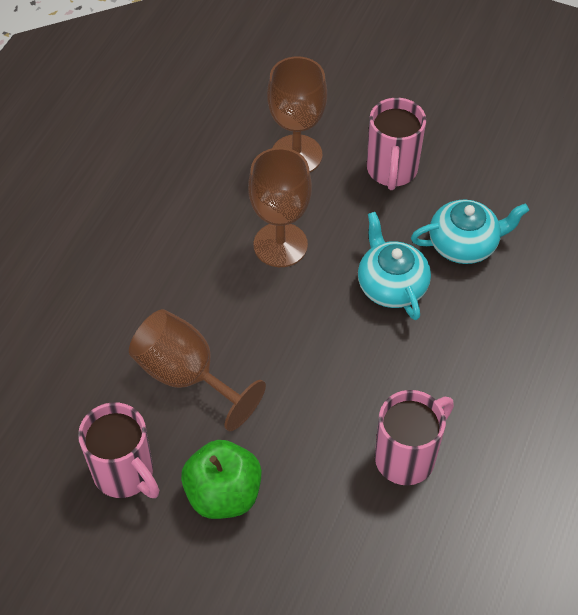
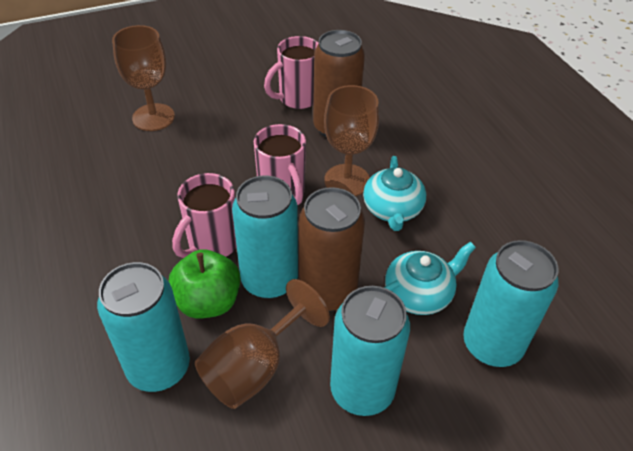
brown can: 0 -> 2
turquoise can: 0 -> 4

